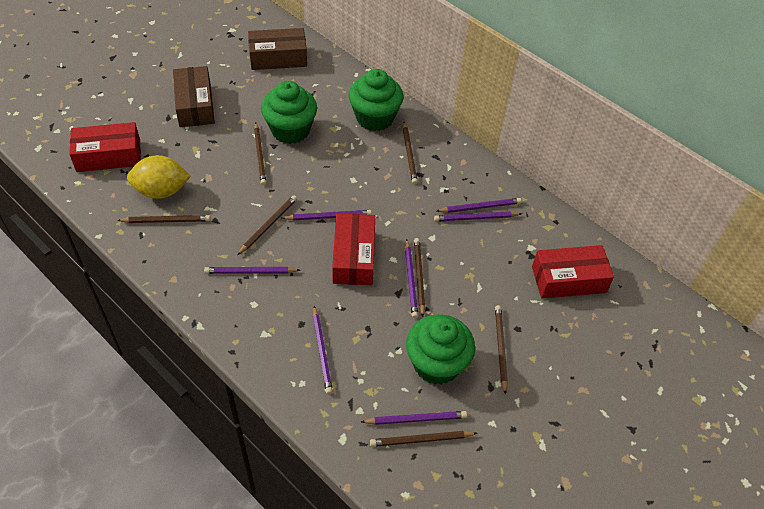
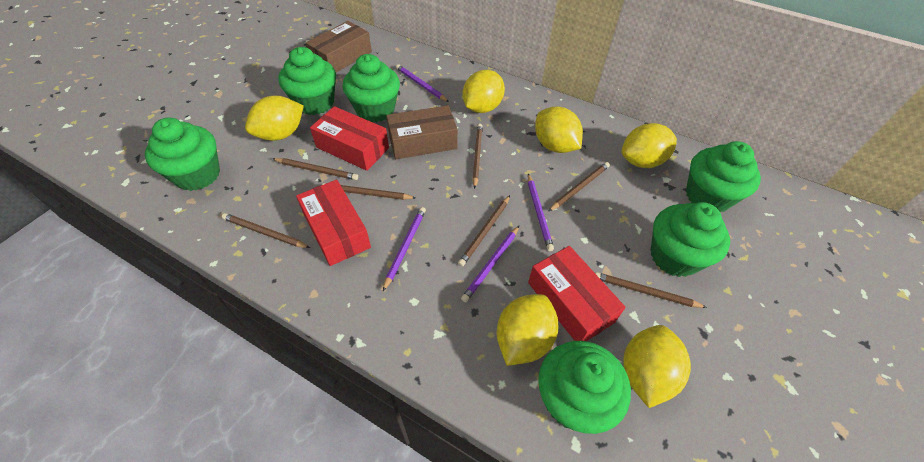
green cupcake: 3 -> 6
purple pencil: 7 -> 4
yellow lemon: 1 -> 6

